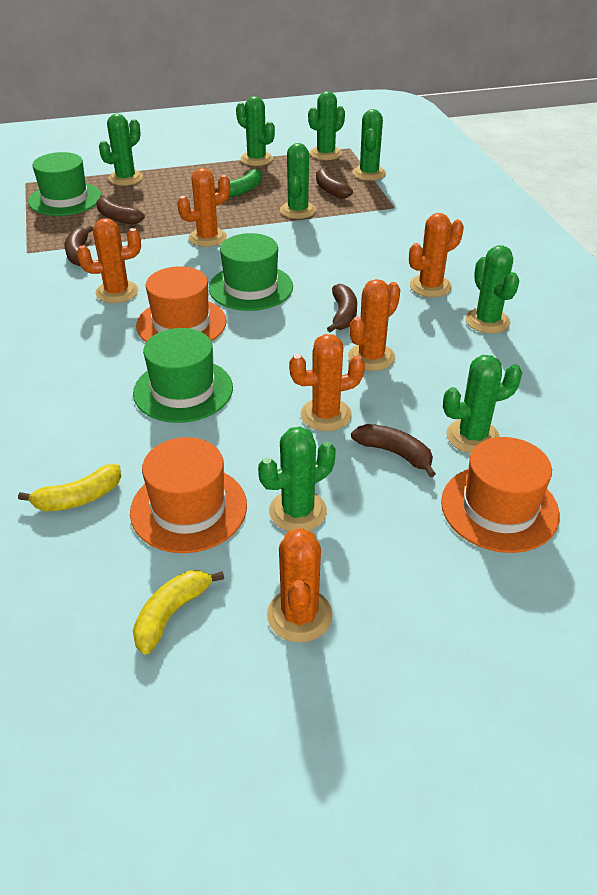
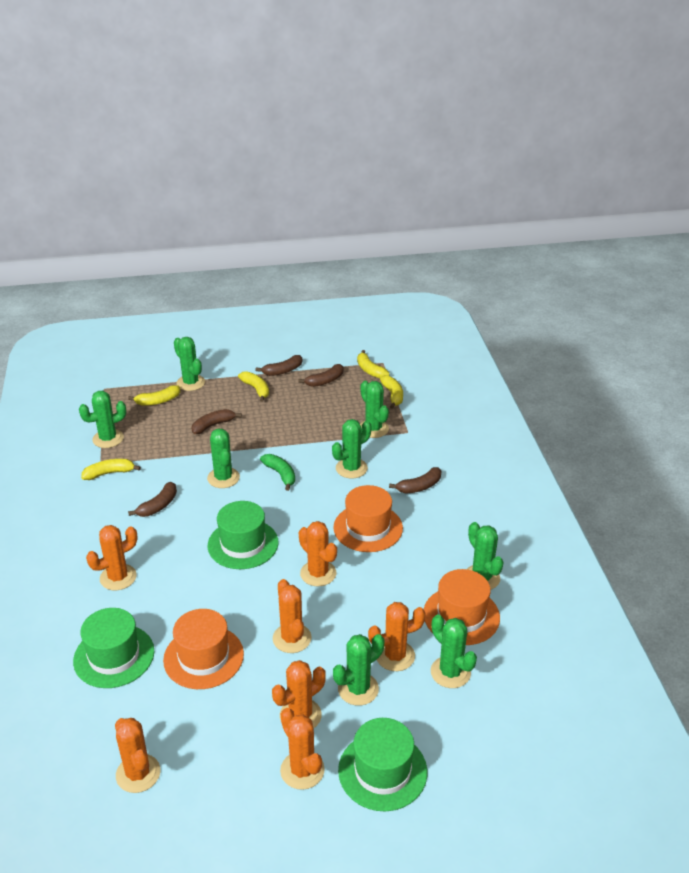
orange cactus: 6 -> 7
yellow banana: 2 -> 5

